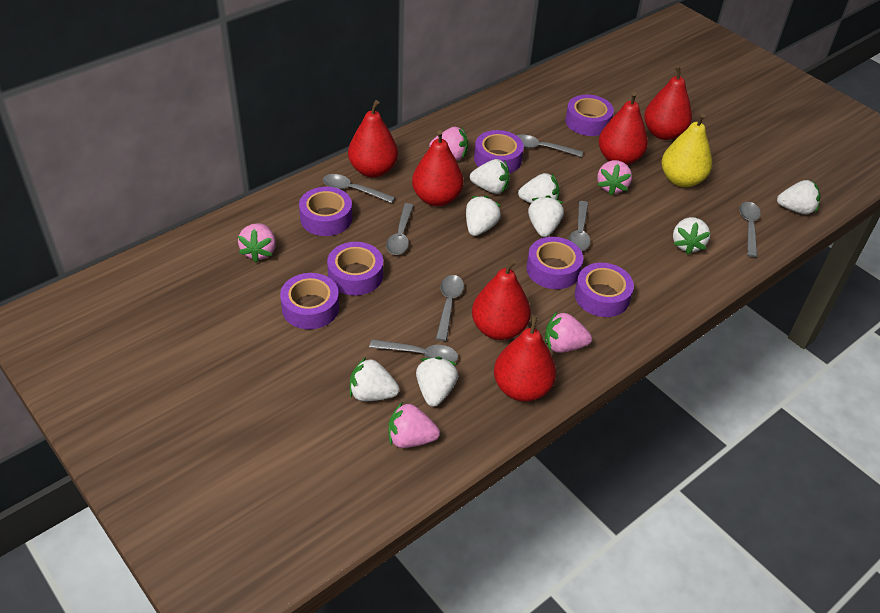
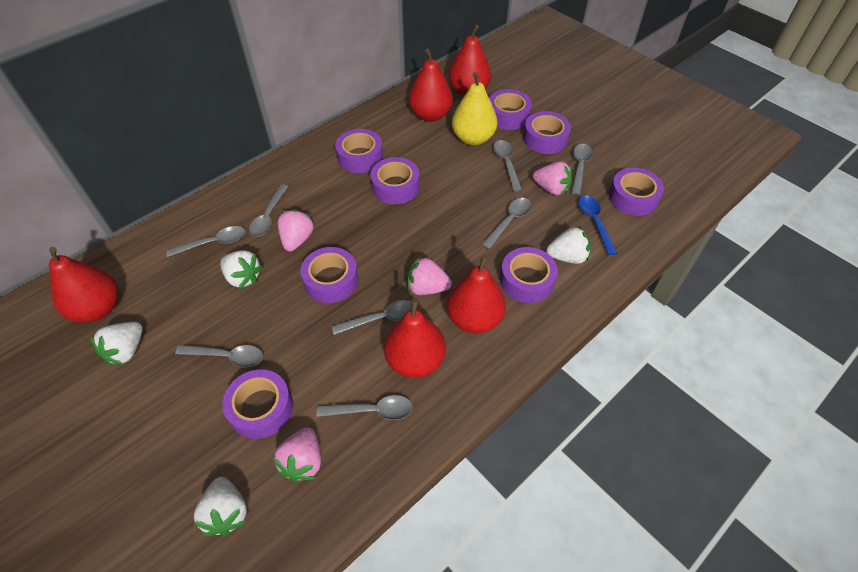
blue spoon: 0 -> 1
grey spoon: 7 -> 8
pink strawberry: 5 -> 4
purple tape: 7 -> 8
red pear: 6 -> 5
white strawberry: 8 -> 4

